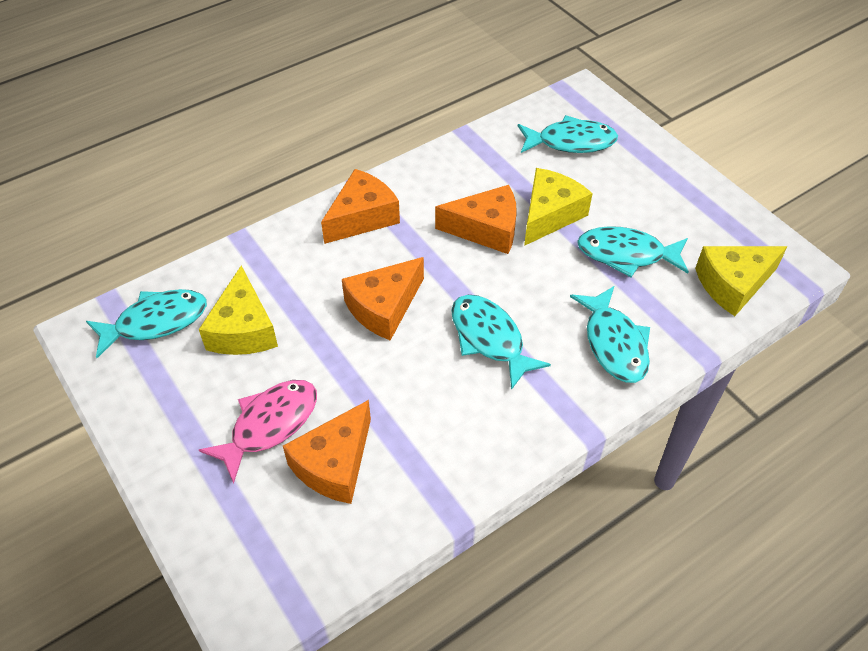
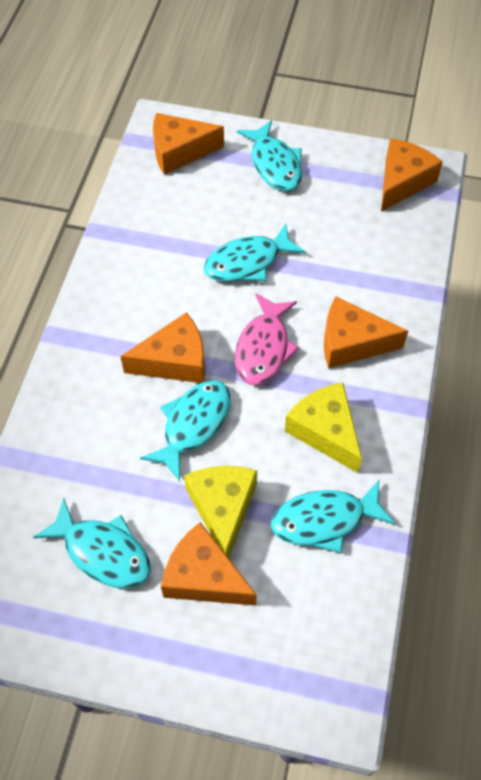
orange cheese: 4 -> 5
yellow cheese: 3 -> 2

